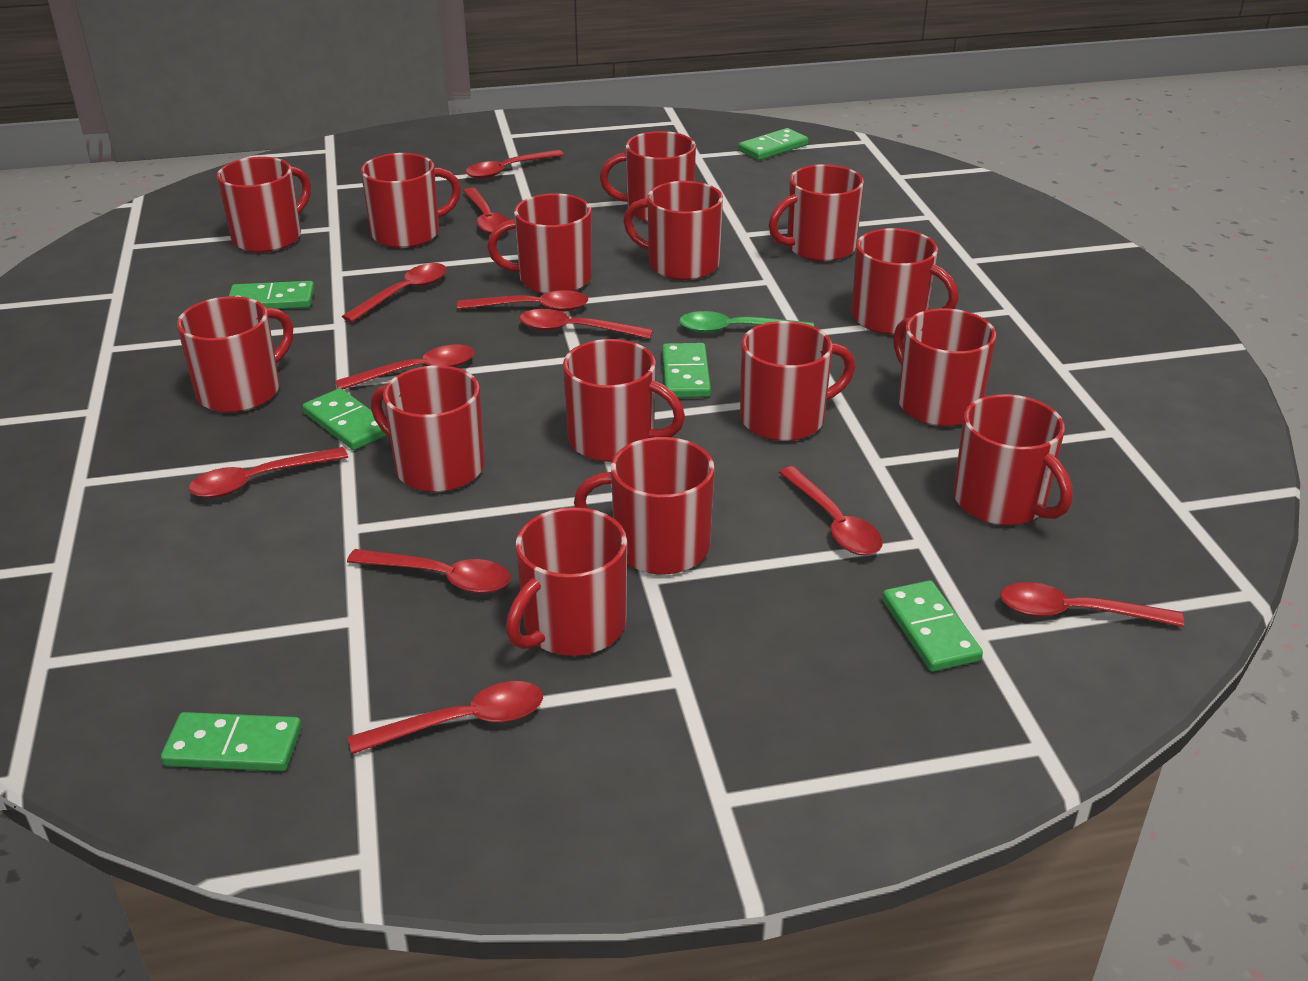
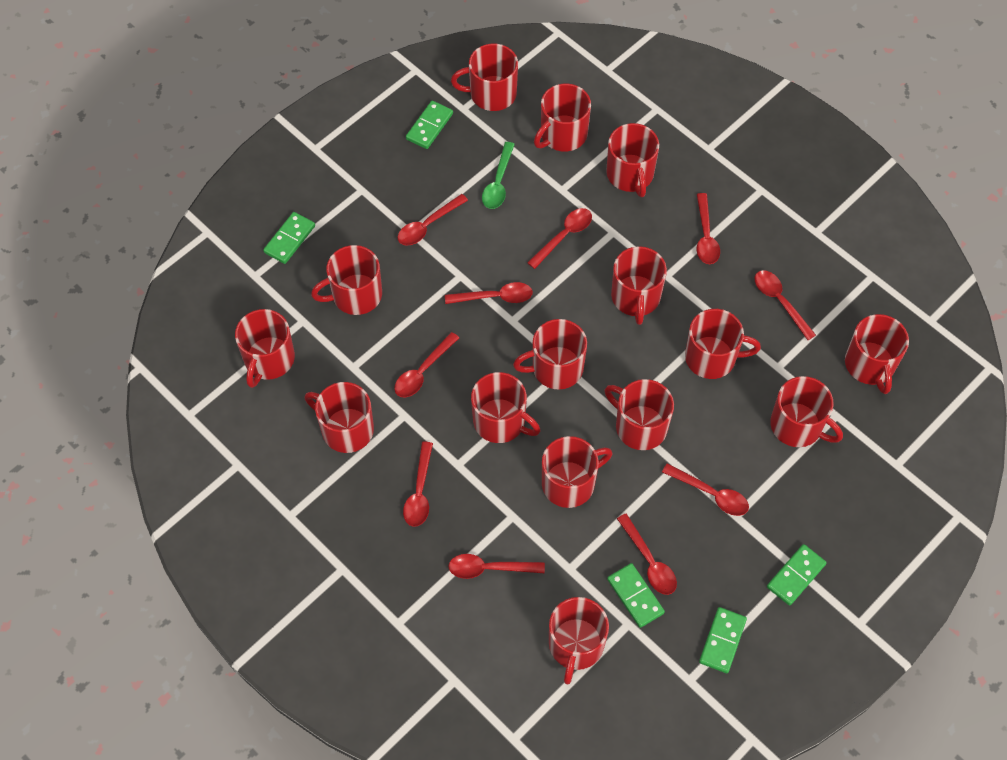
green domino: 6 -> 5
red spoon: 11 -> 10

